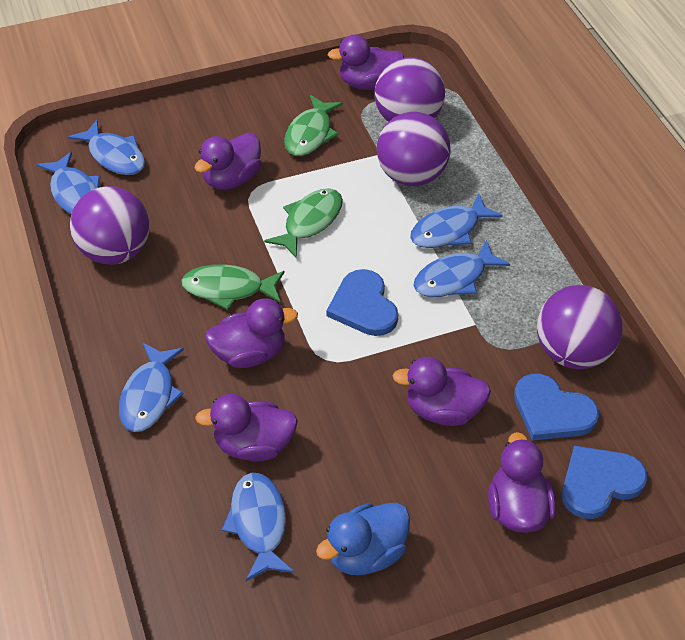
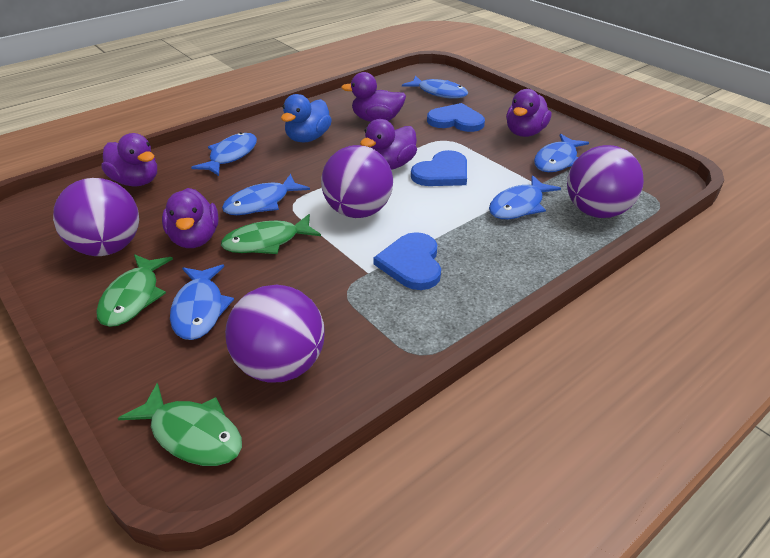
purple duck: 6 -> 5

